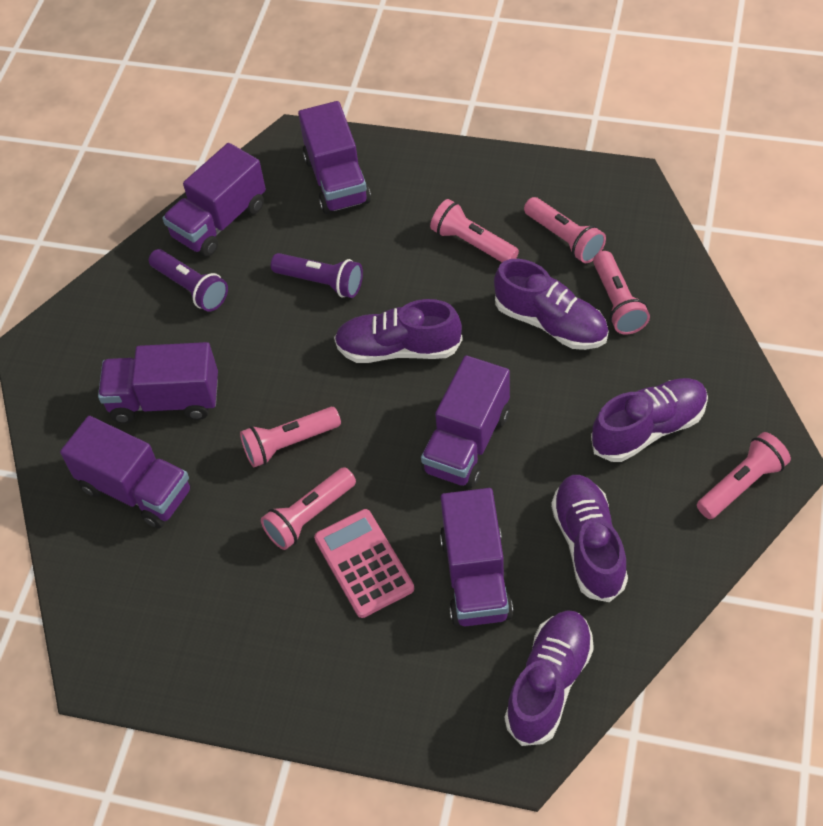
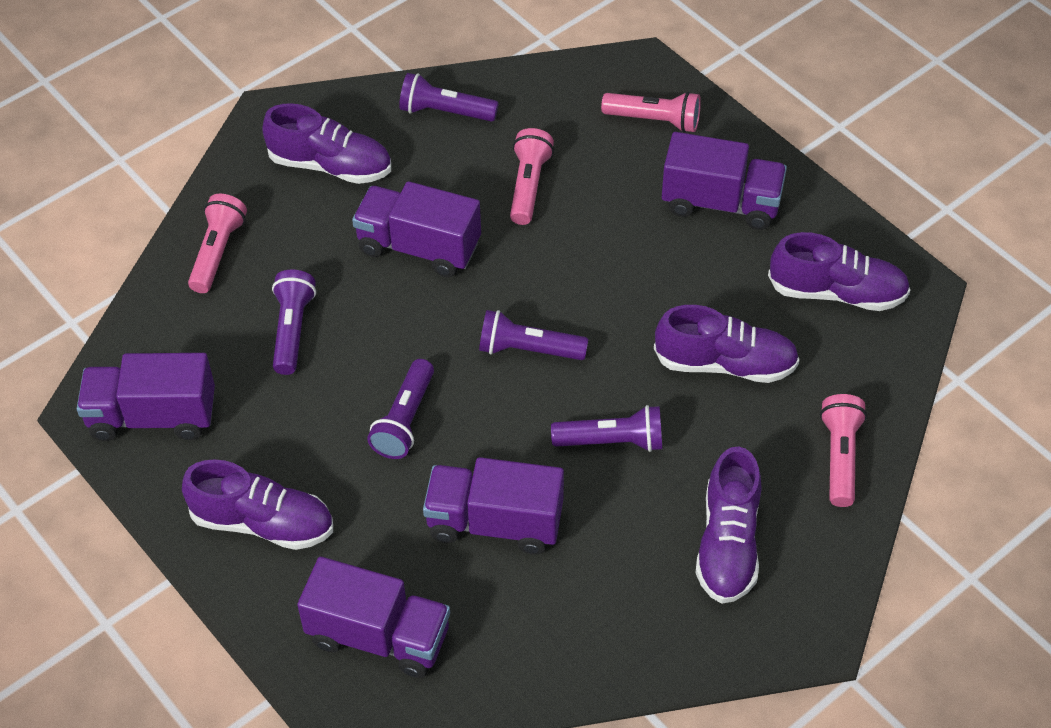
pink calculator: 1 -> 0
pink flashlight: 6 -> 4
purple flashlight: 2 -> 5
purple truck: 6 -> 5

